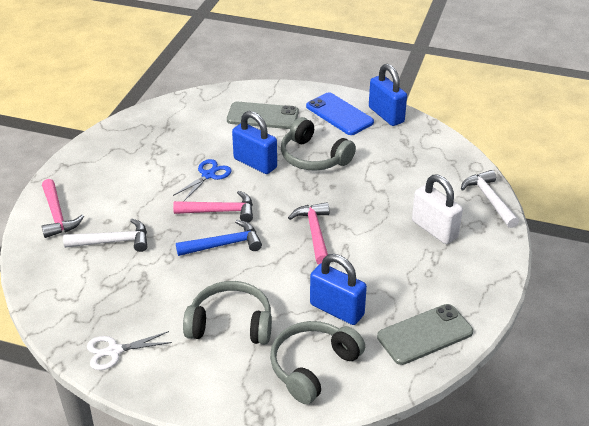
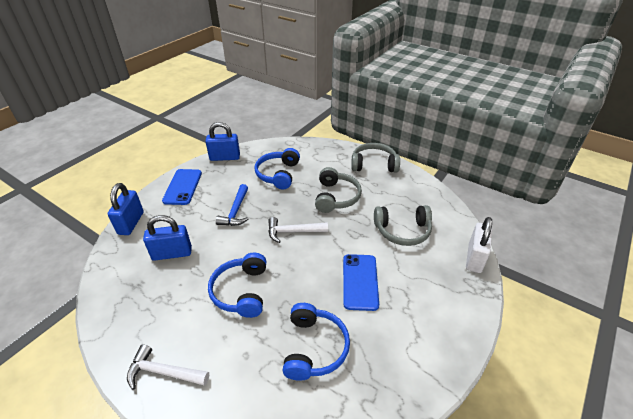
blue headphones: 0 -> 3
blue phone: 1 -> 2
blue scissors: 1 -> 0
grey phone: 2 -> 0
pink hammer: 3 -> 0
white scissors: 1 -> 0

